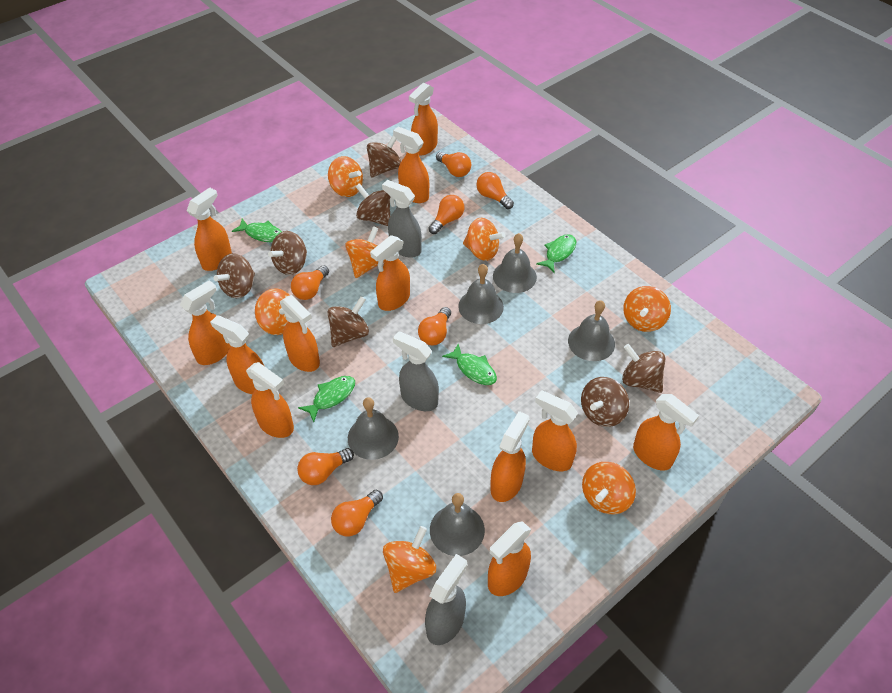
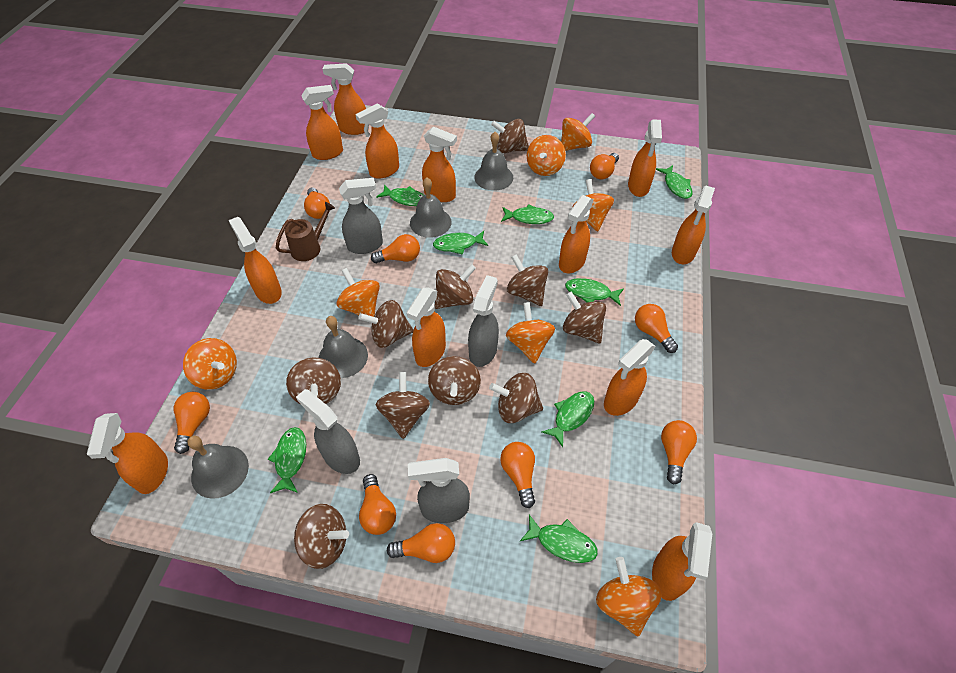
brown spinning top: 7 -> 10
brown watering can: 0 -> 1
green fish: 4 -> 8
grey bell: 5 -> 4
grey spray bottle: 3 -> 4
orange light bulb: 7 -> 9

